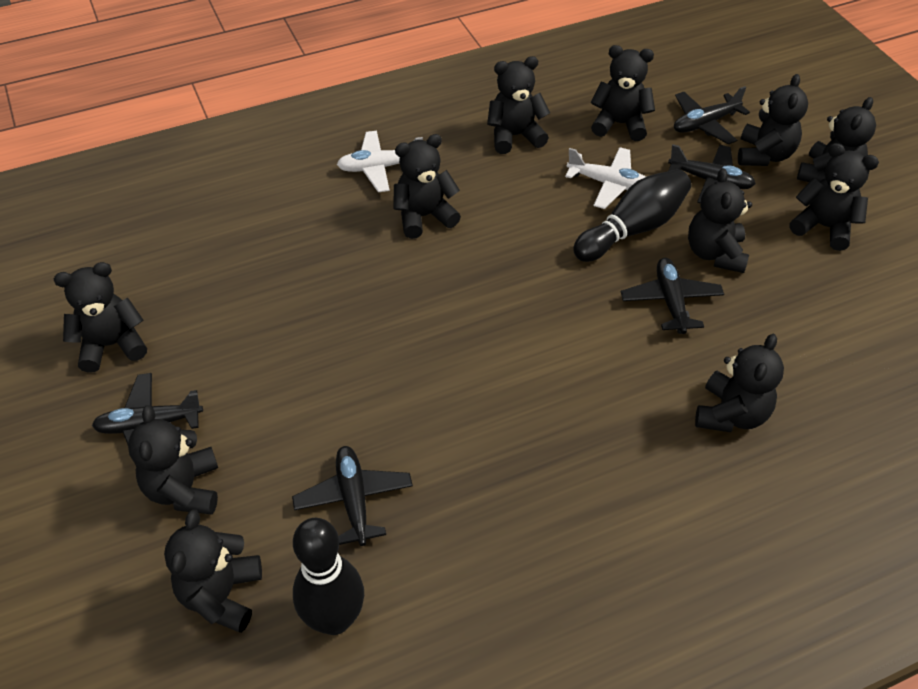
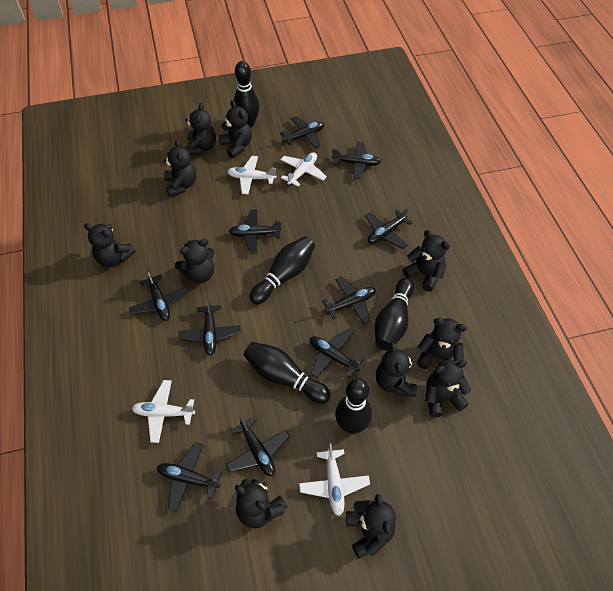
black bowling pin: 2 -> 5
black plane: 5 -> 10
white plane: 2 -> 4

